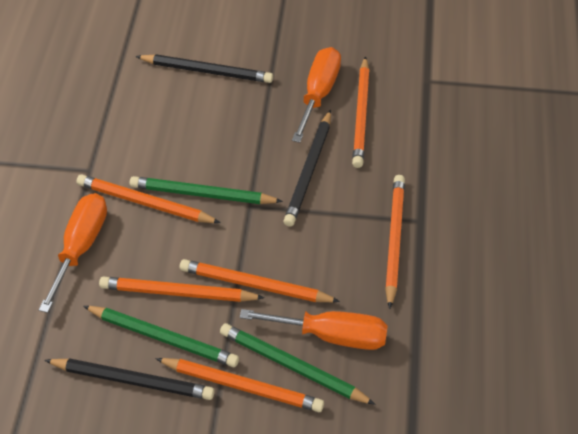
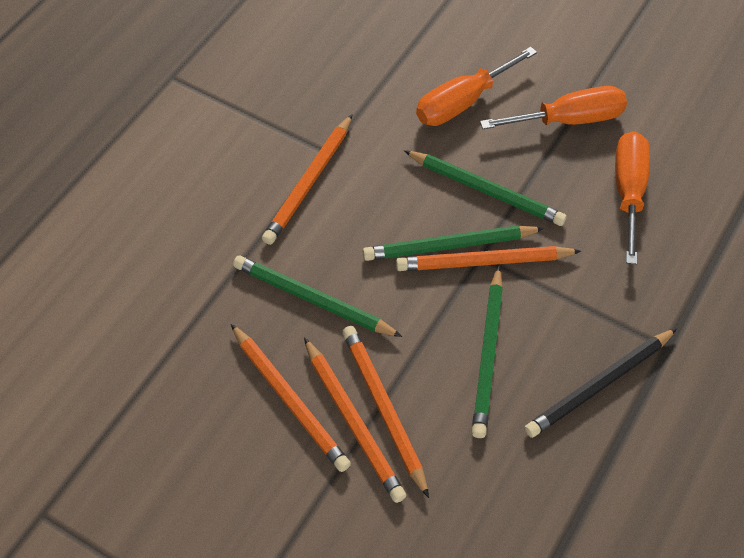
black pencil: 3 -> 1
green pencil: 3 -> 4
orange pencil: 6 -> 5

